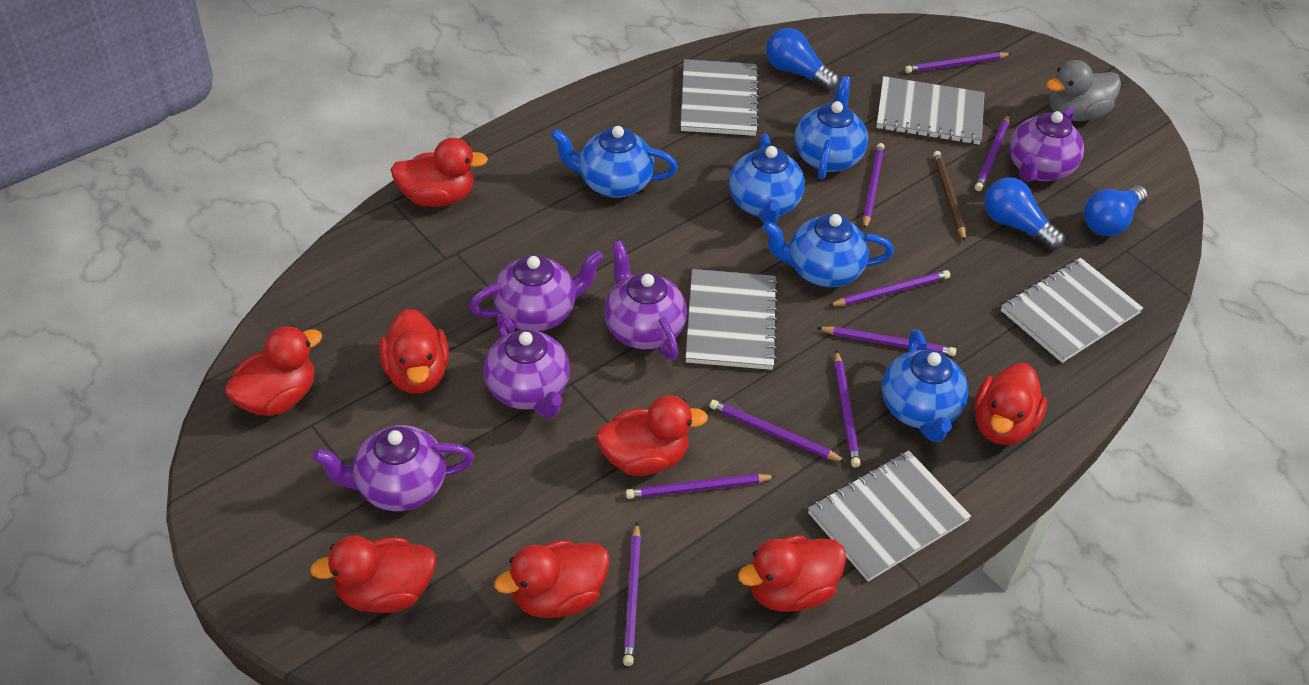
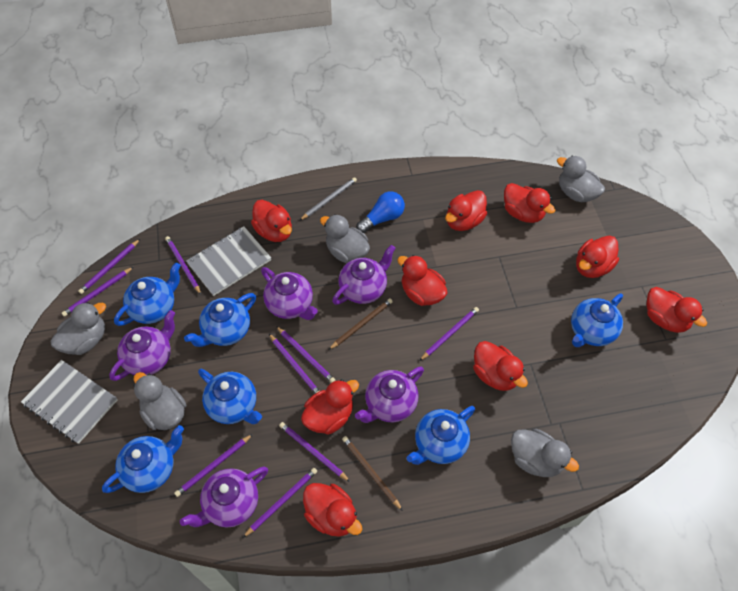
blue light bulb: 3 -> 1
blue teapot: 5 -> 6
brown pencil: 1 -> 2
grey duck: 1 -> 5
grey notebook: 5 -> 2
grey pencil: 0 -> 1
red duck: 8 -> 9

